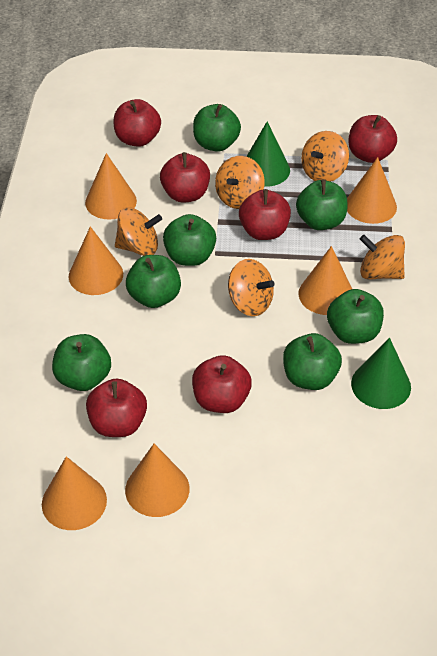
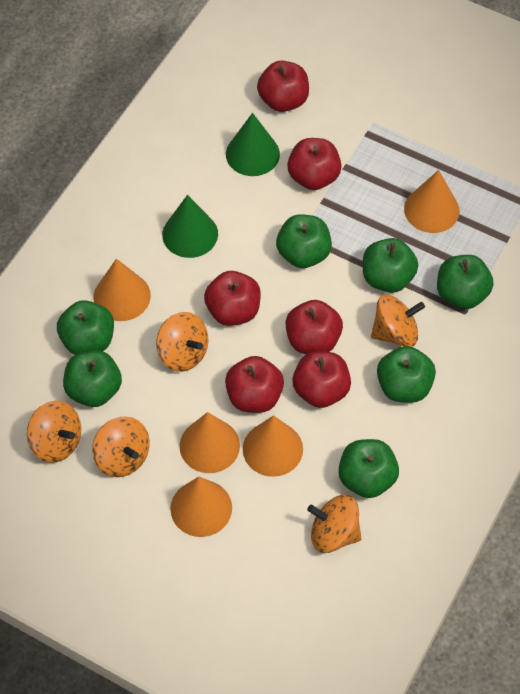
orange cone: 6 -> 5

